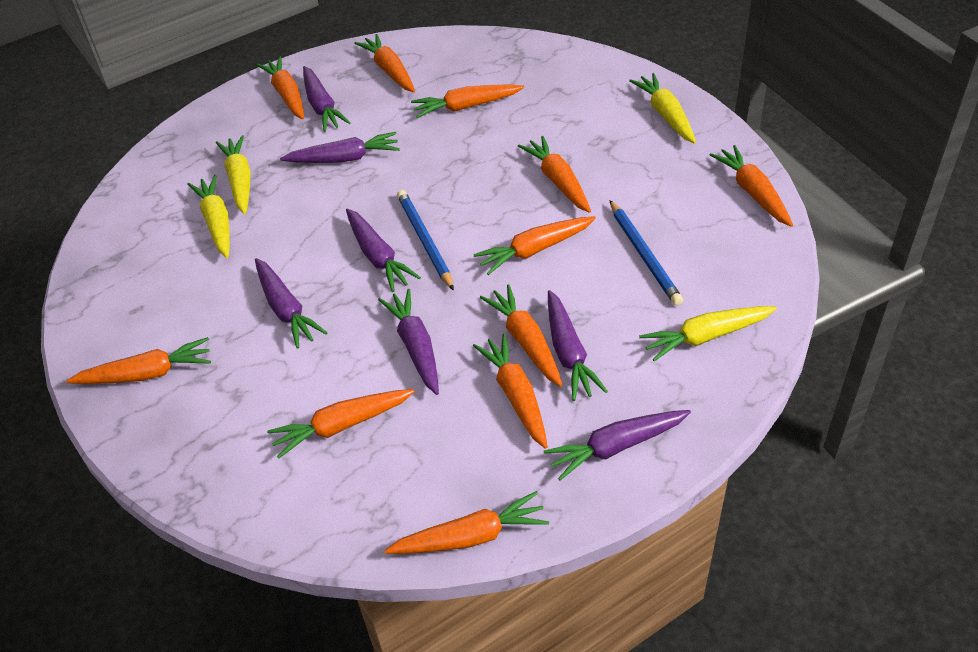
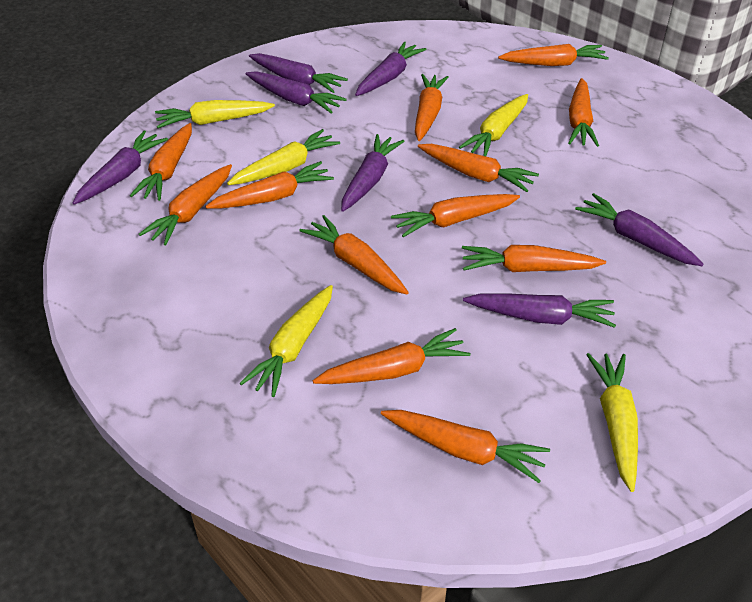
blue pencil: 2 -> 0
orange carrot: 11 -> 12
yellow carrot: 4 -> 5

